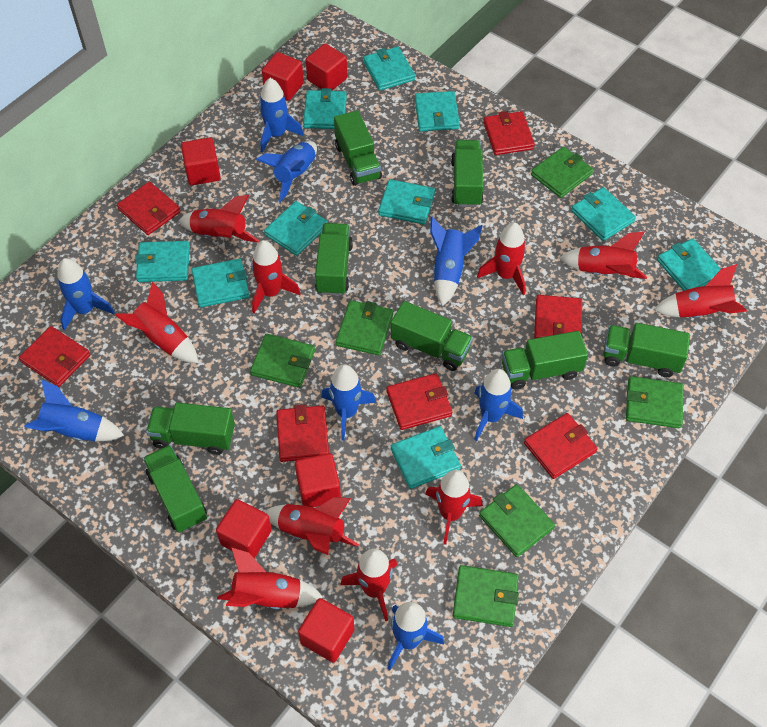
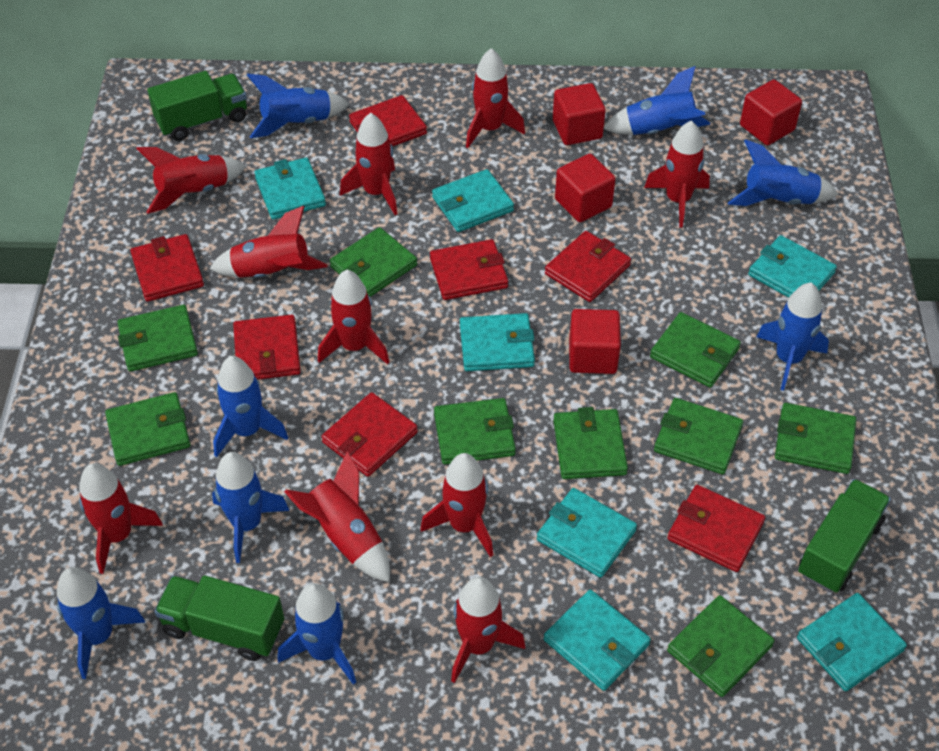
green truck: 8 -> 3
green wallet: 6 -> 9
red cube: 6 -> 4
turquoise wallet: 10 -> 7

